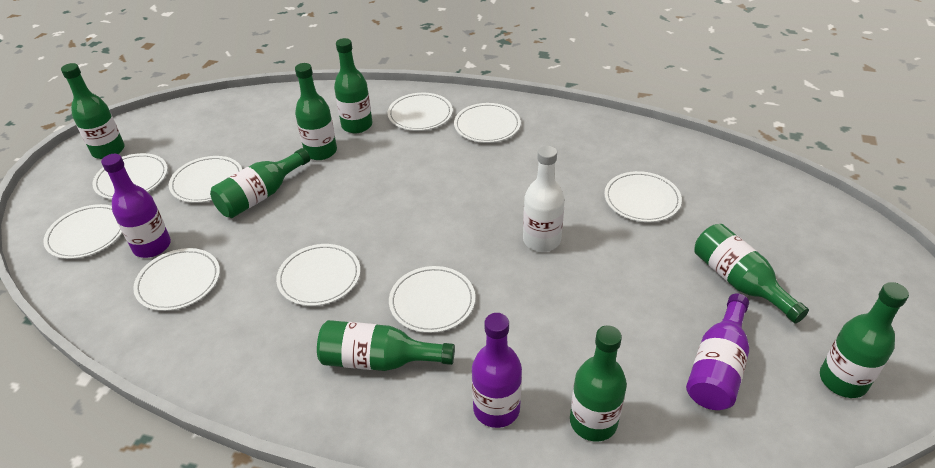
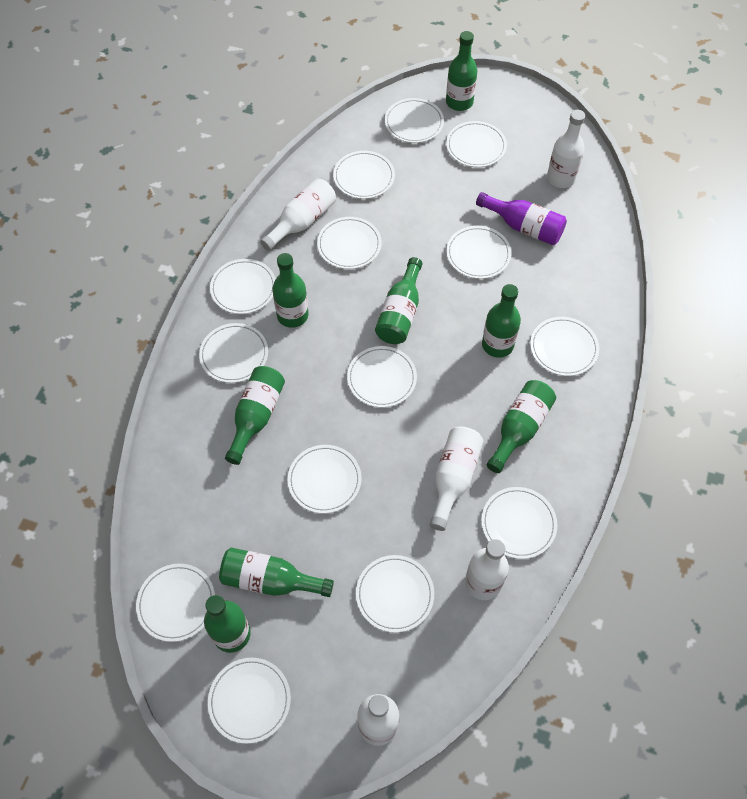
purple bottle: 3 -> 1
white bottle: 1 -> 5
white plate: 9 -> 14

